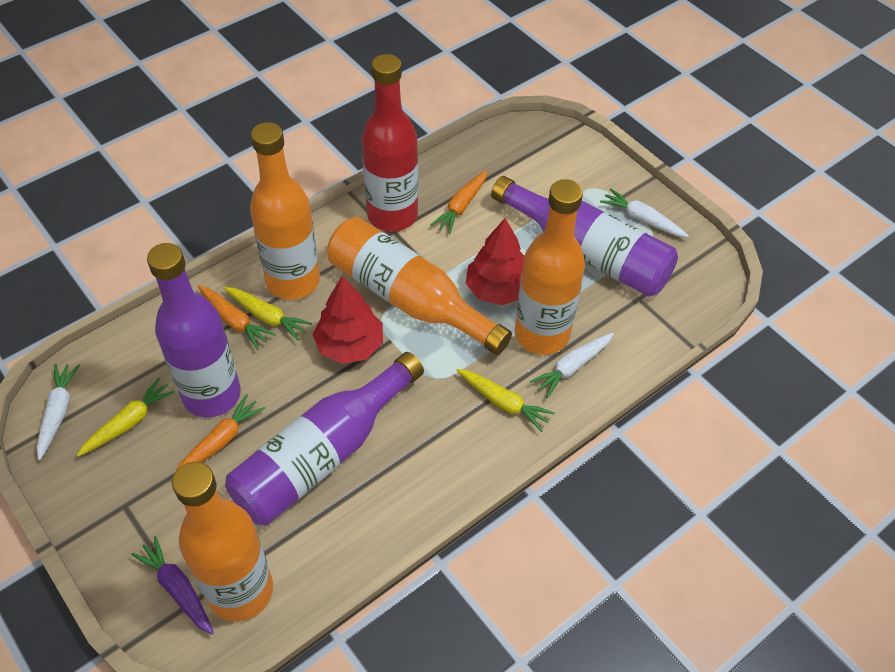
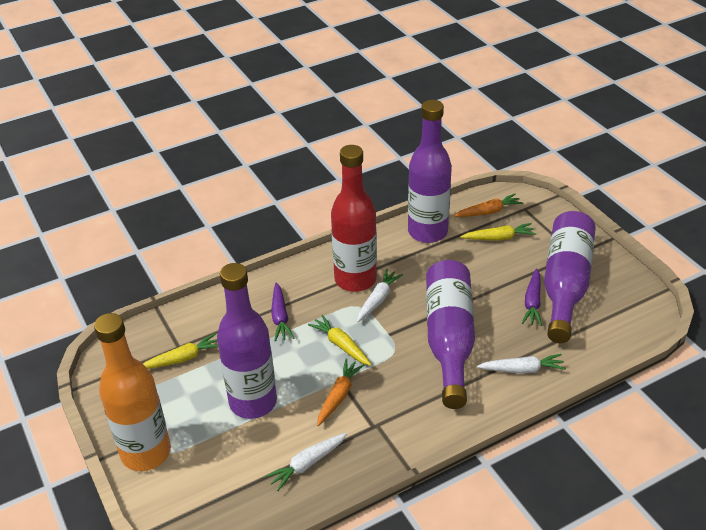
orange bottle: 4 -> 1
orange carrot: 3 -> 2
purple bottle: 3 -> 4
purple carrot: 1 -> 2
red tree: 2 -> 0

